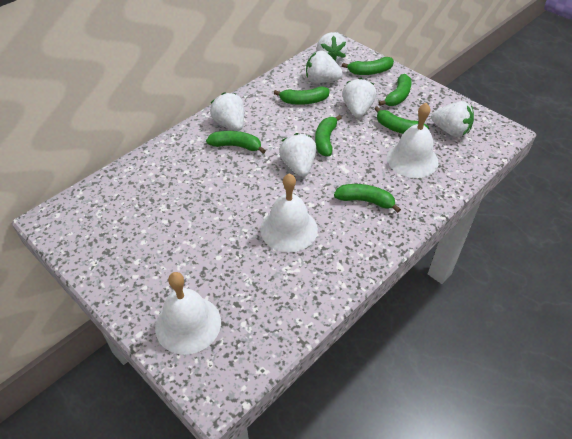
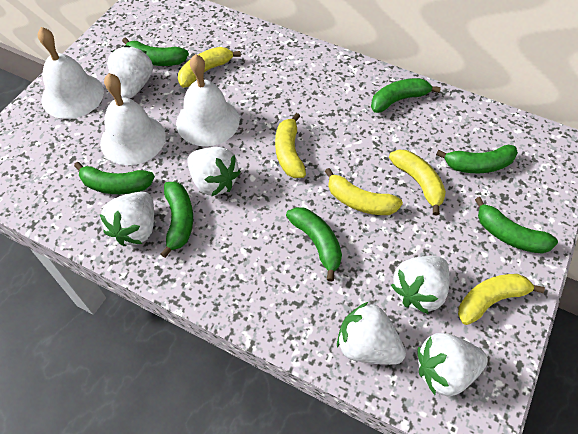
yellow banana: 0 -> 5

